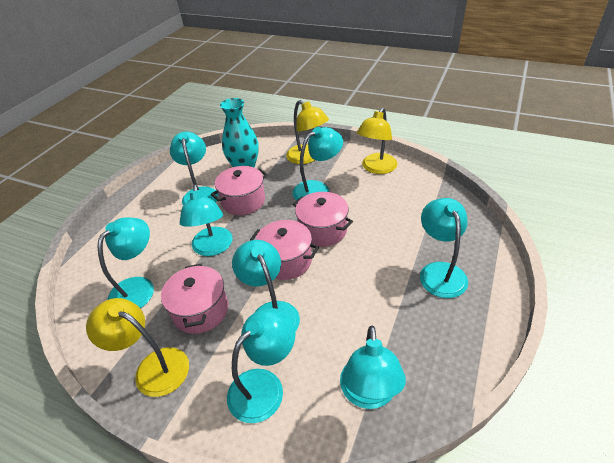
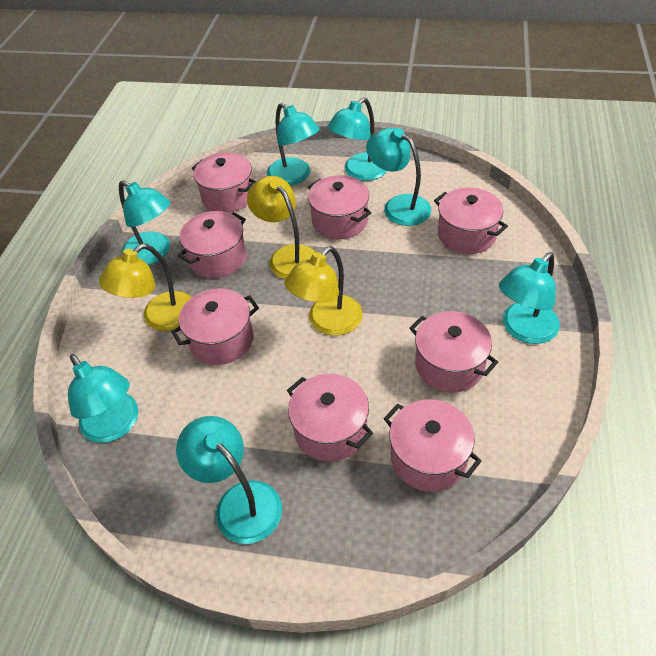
pink pot: 4 -> 8
turquoise lamp: 8 -> 7
turquoise vase: 1 -> 0

